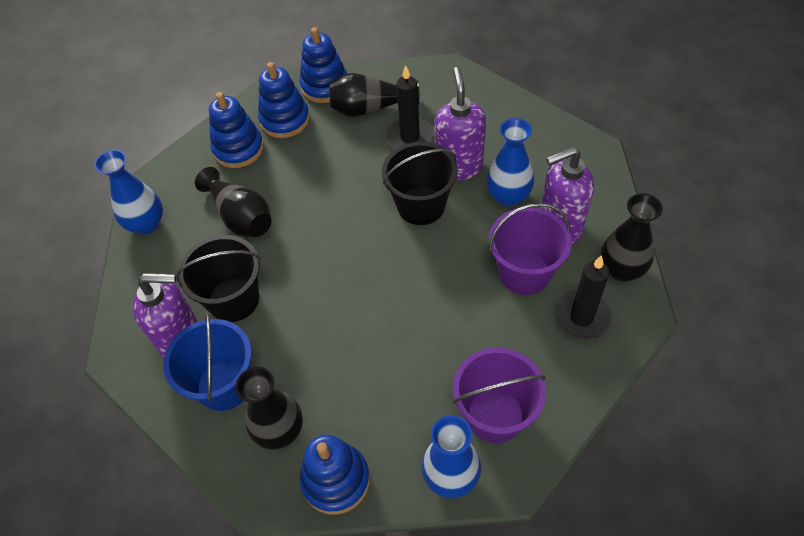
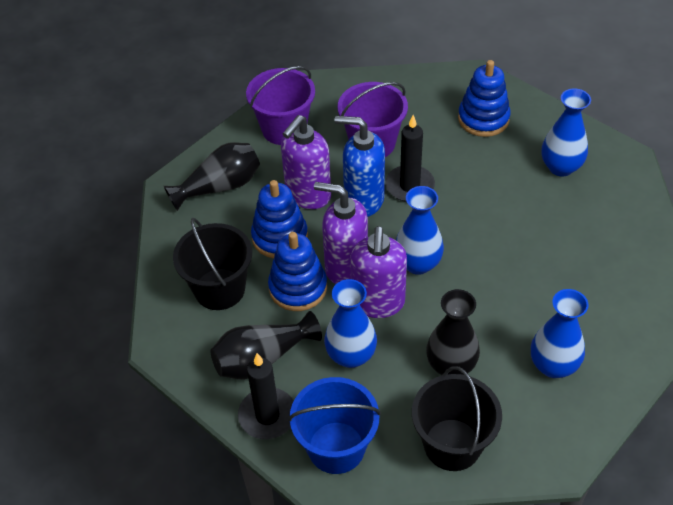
black vase: 4 -> 3
blue soap dispenser: 0 -> 1
blue stacking toy: 4 -> 3
blue vase: 3 -> 4

